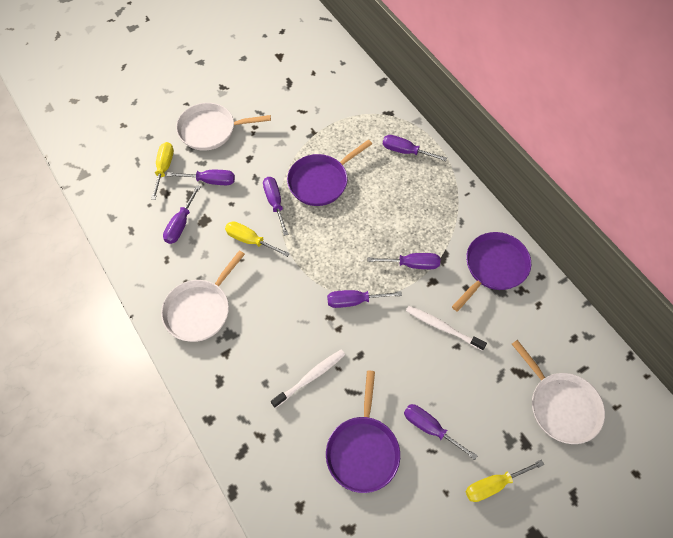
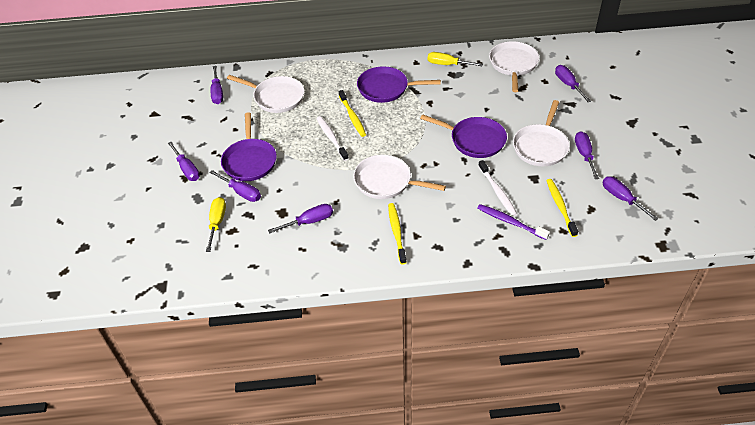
purple toothbrush: 0 -> 1
white pan: 3 -> 4
yellow screwdriver: 3 -> 2
yellow toothbrush: 0 -> 3

